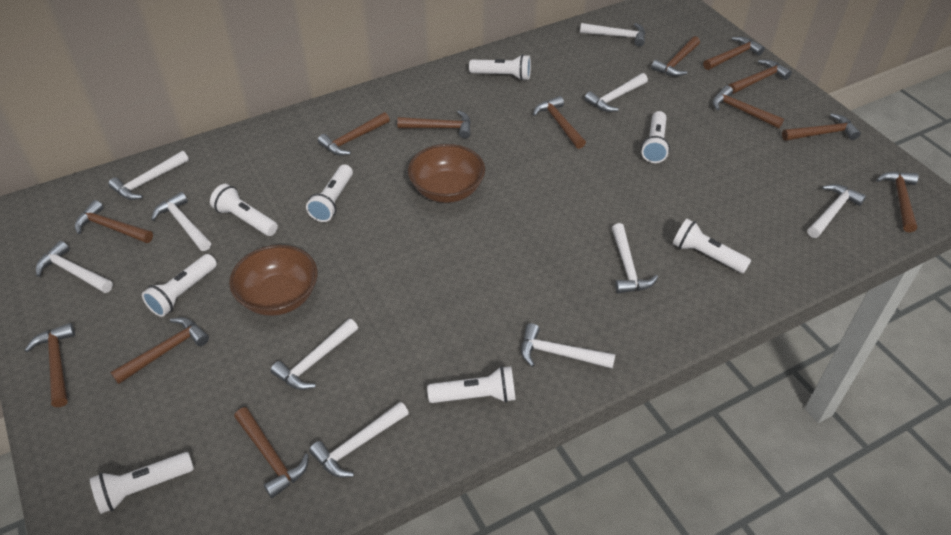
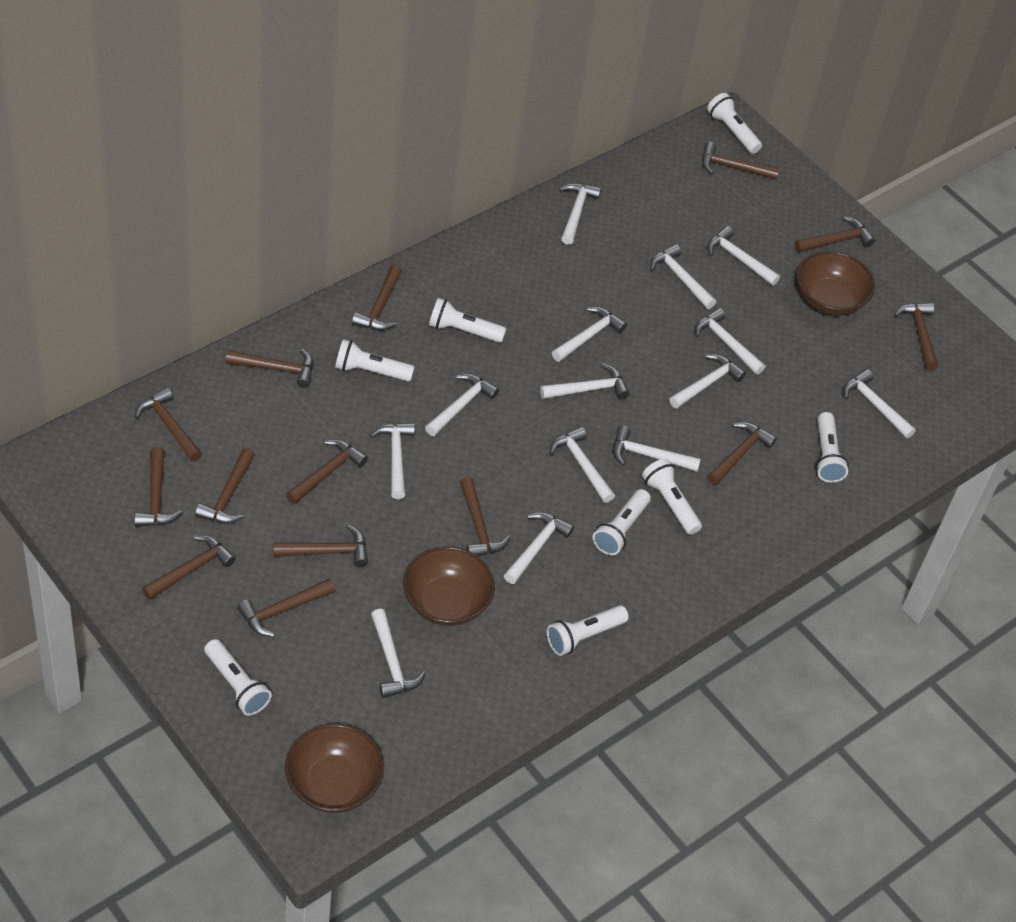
brown bowl: 2 -> 3
brown hammer: 13 -> 14
white hammer: 10 -> 14

